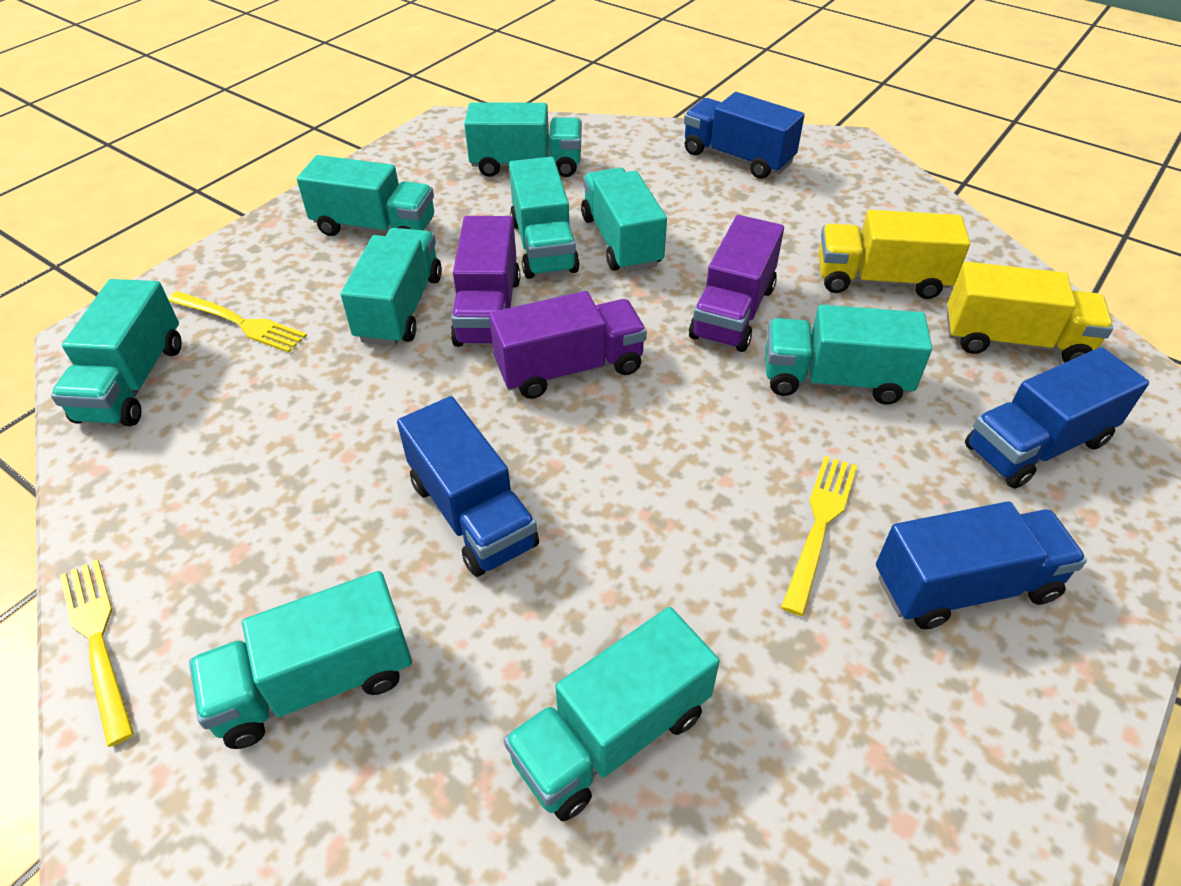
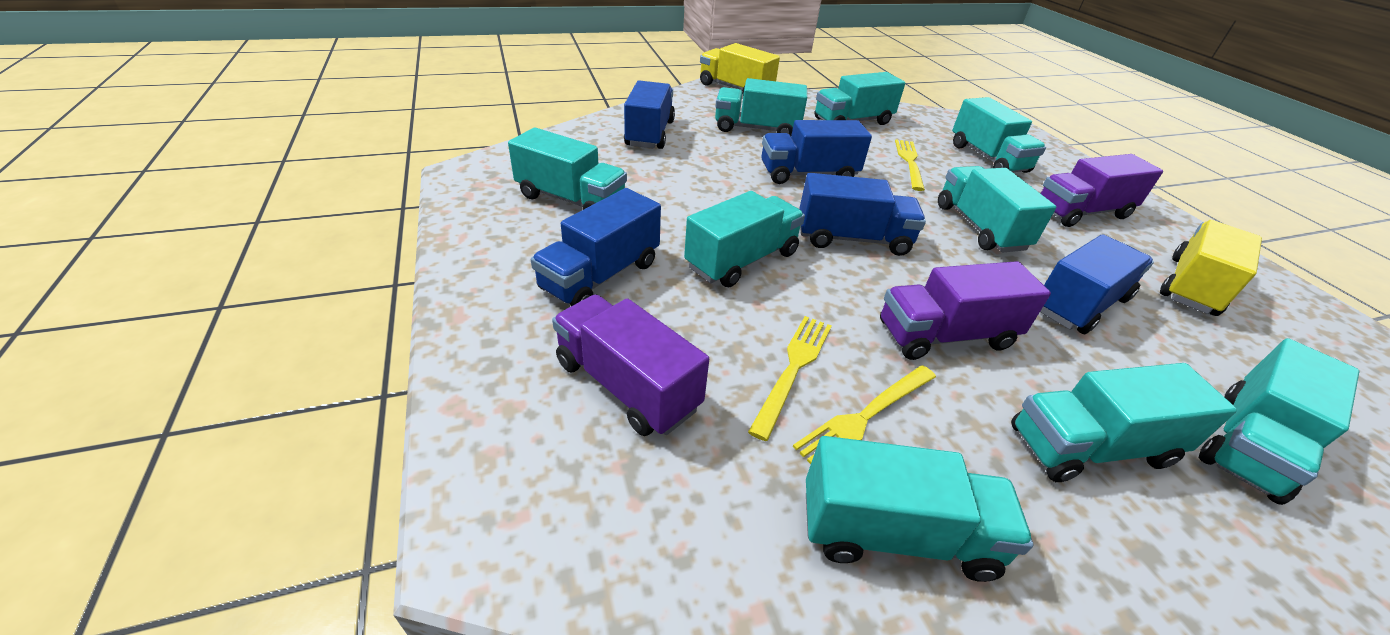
blue truck: 4 -> 5

